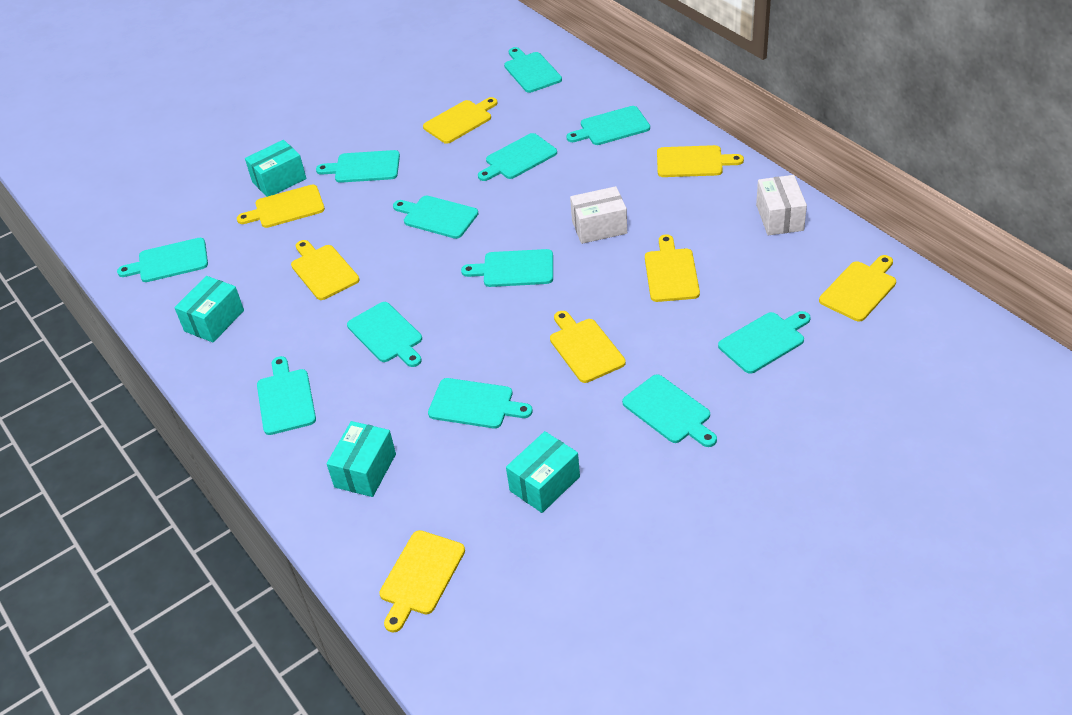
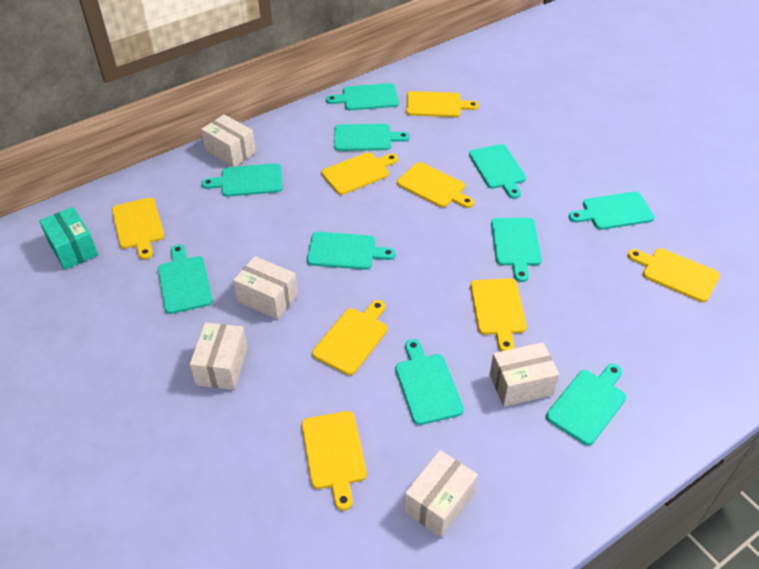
turquoise box: 4 -> 1
turquoise cutting board: 12 -> 10
white box: 2 -> 5

